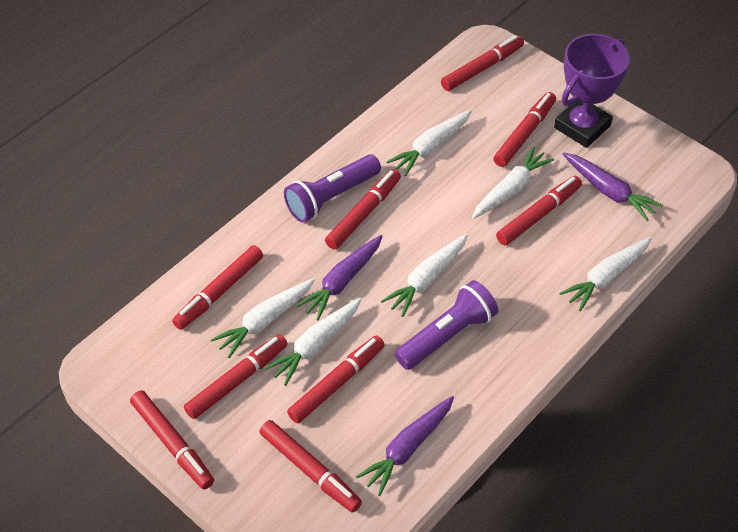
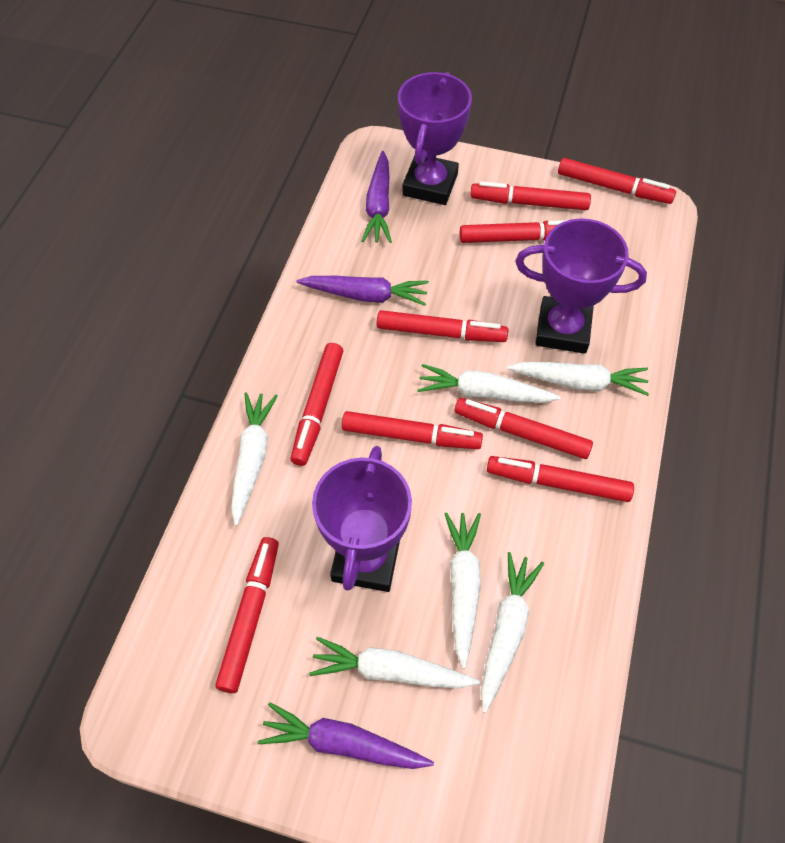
purple flashlight: 2 -> 0
purple trophy: 1 -> 3

